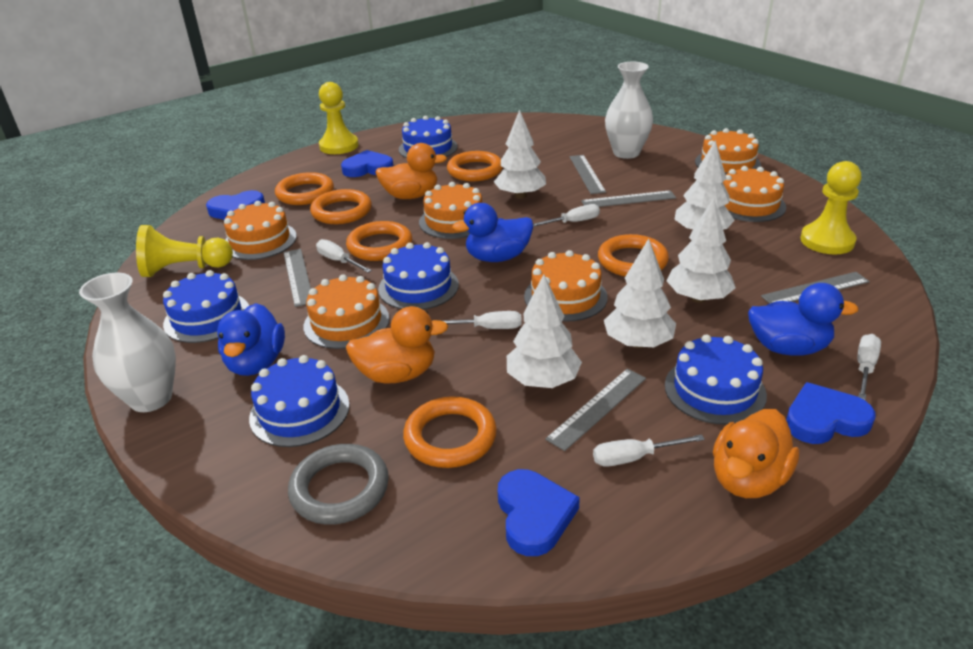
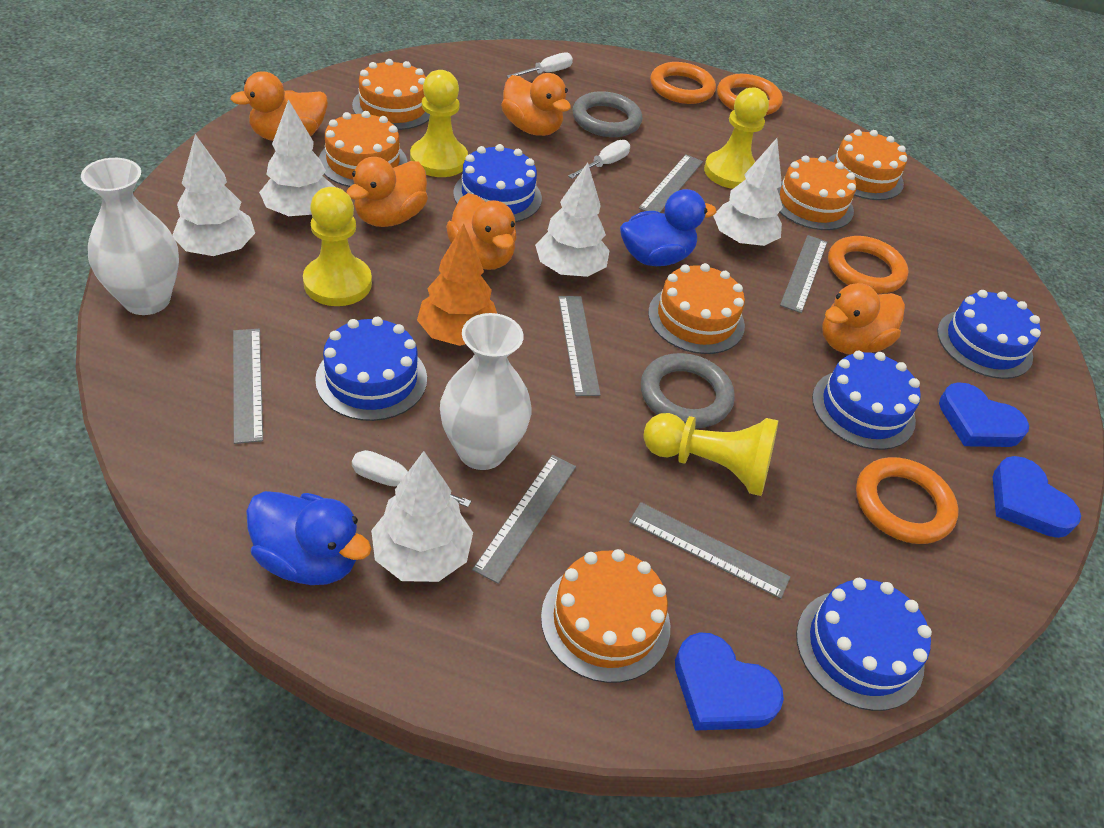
blue duck: 3 -> 2
blue heart: 4 -> 3
grey ring: 1 -> 2
grey ruler: 5 -> 6
orange duck: 3 -> 5
orange ring: 6 -> 4
orange tree: 0 -> 1
white screwdriver: 5 -> 3
yellow pawn: 3 -> 4

